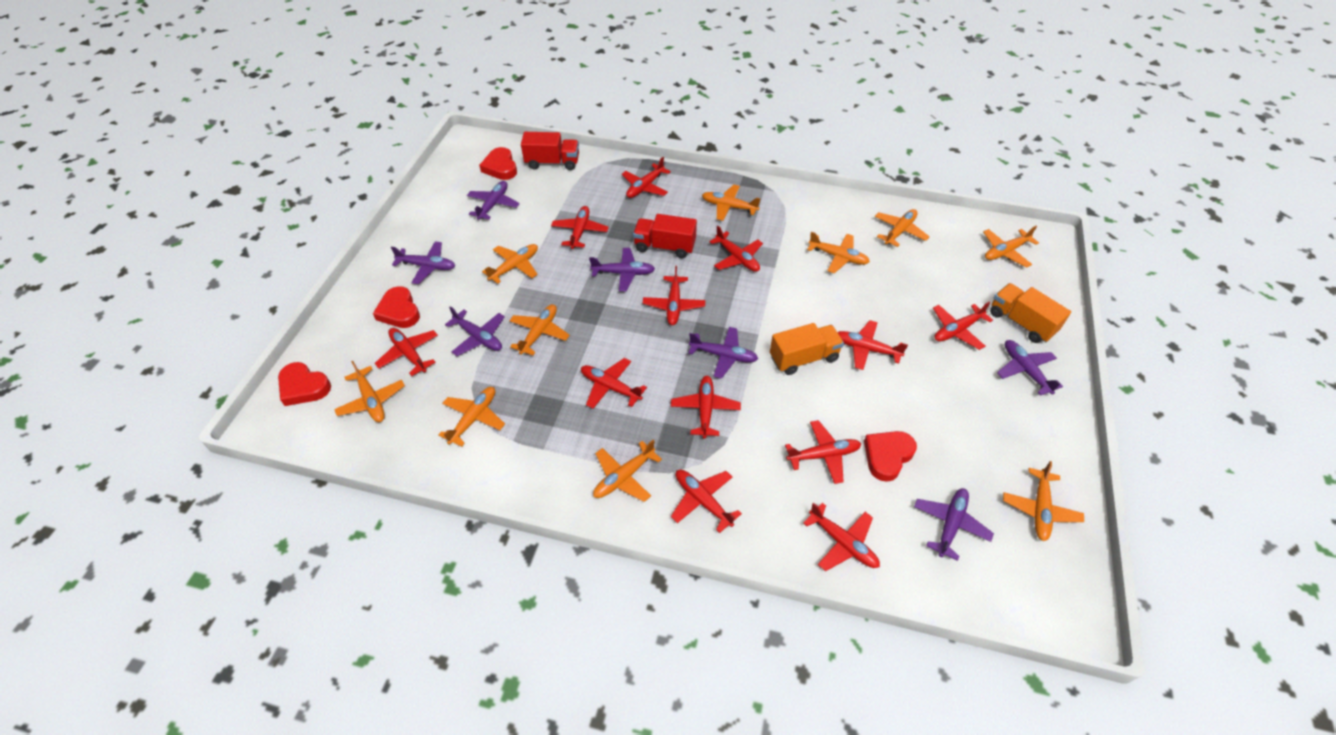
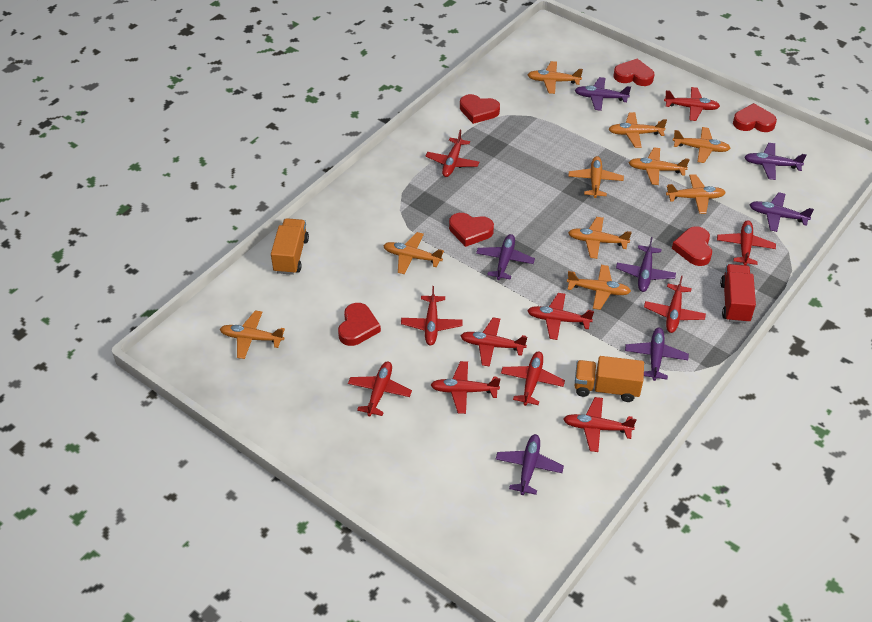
red heart: 4 -> 6
red plane: 12 -> 11
red truck: 2 -> 1

